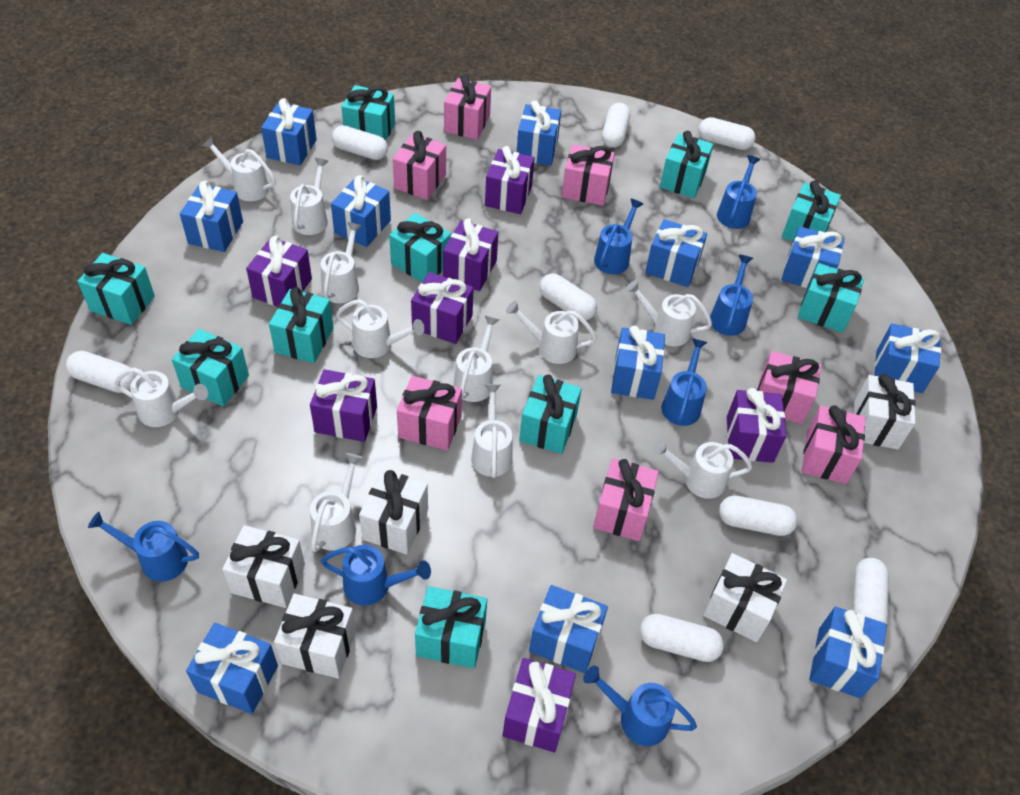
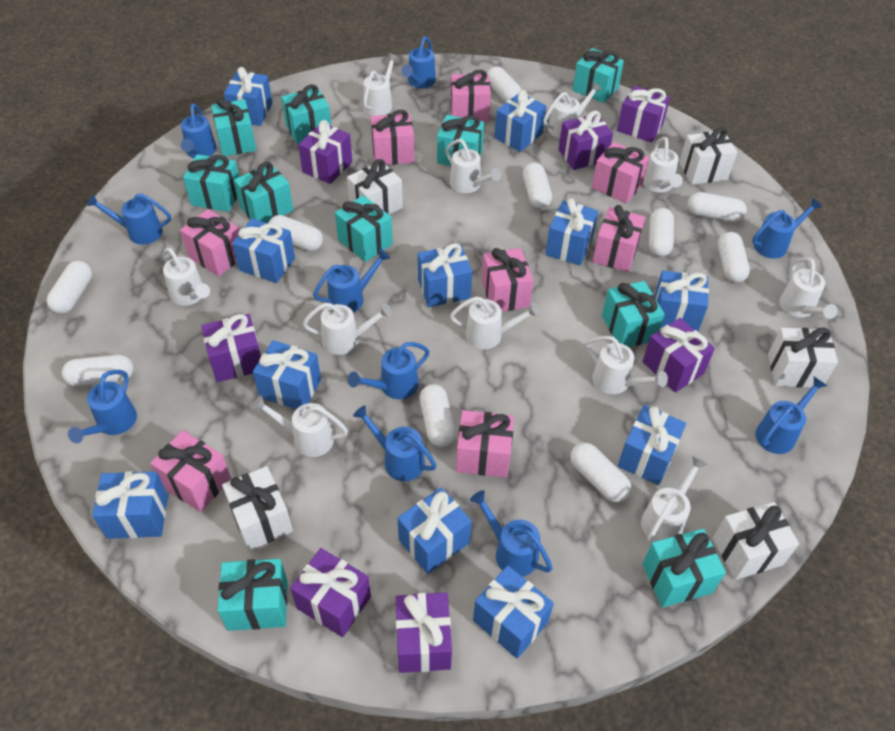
blue watering can: 7 -> 10
pink gift: 7 -> 8
white capsule: 8 -> 10

